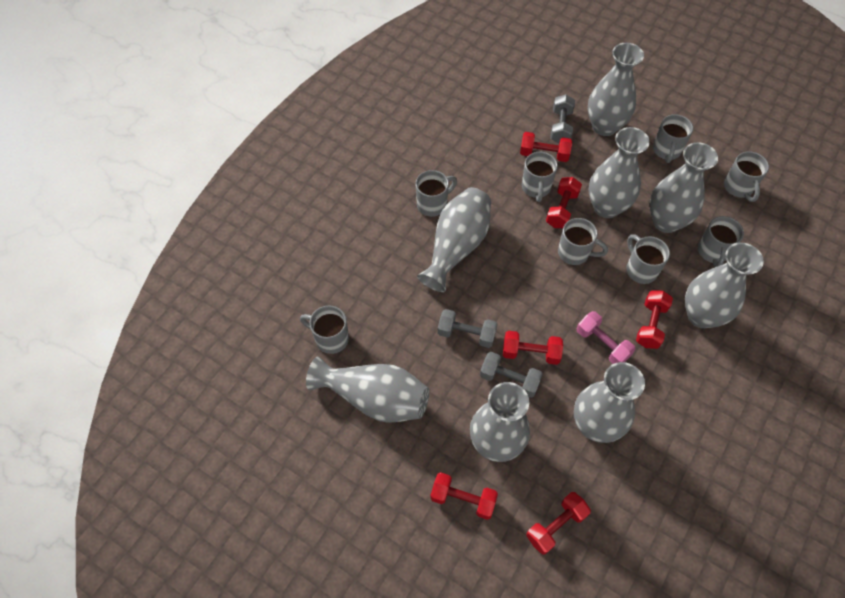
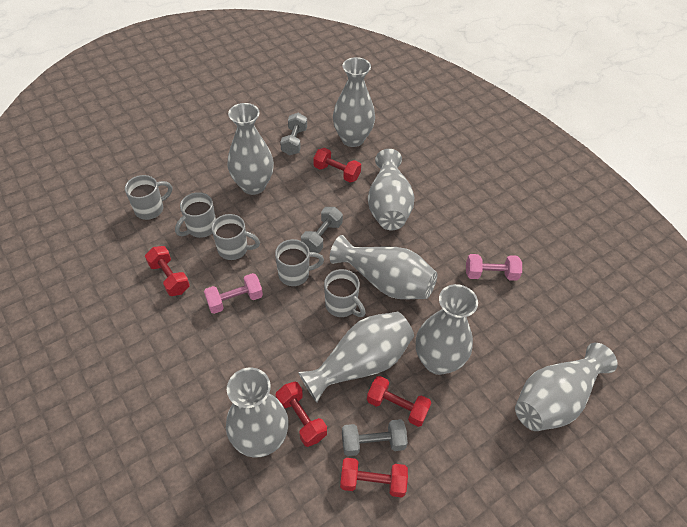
grey mug: 8 -> 5
pink dumbbell: 1 -> 2
red dumbbell: 6 -> 5

